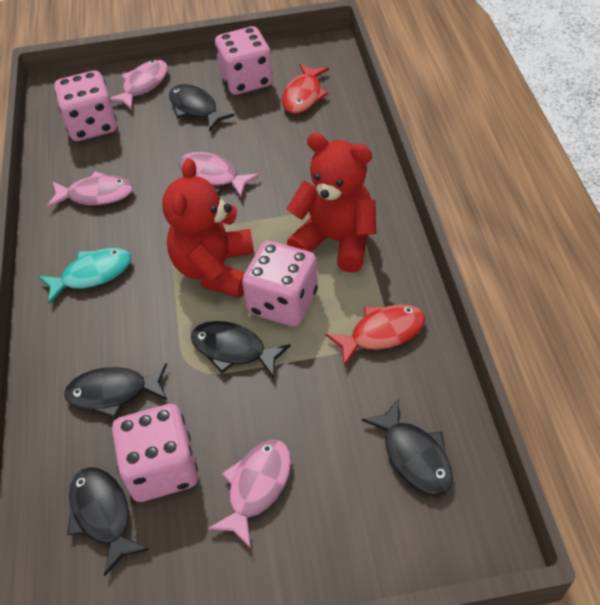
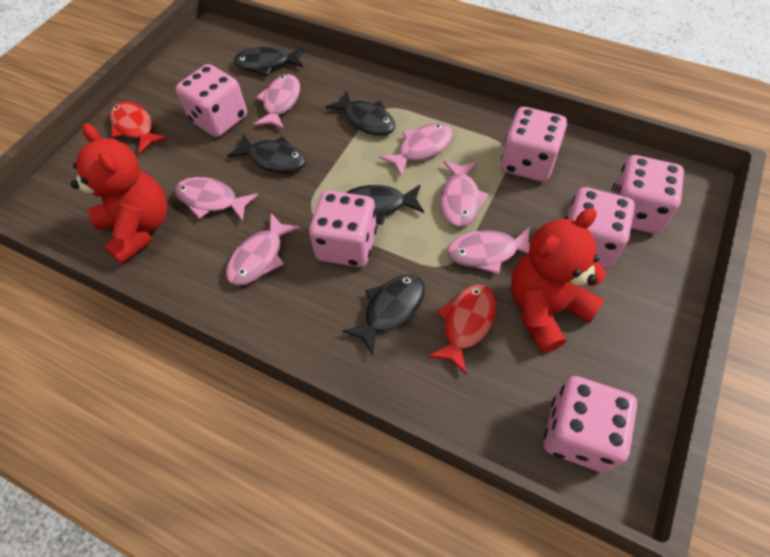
pink dice: 4 -> 6
pink fish: 4 -> 6
turquoise fish: 1 -> 0

